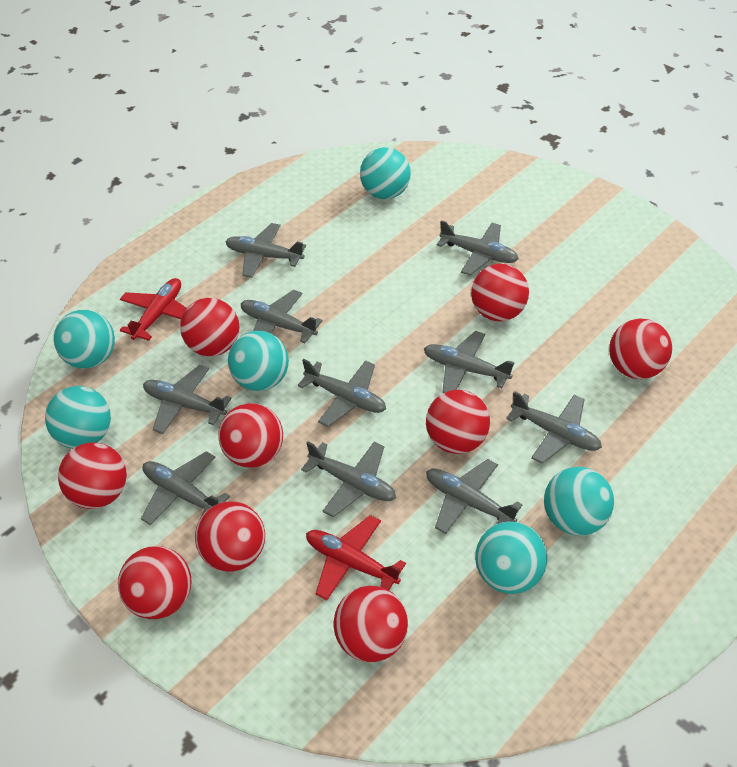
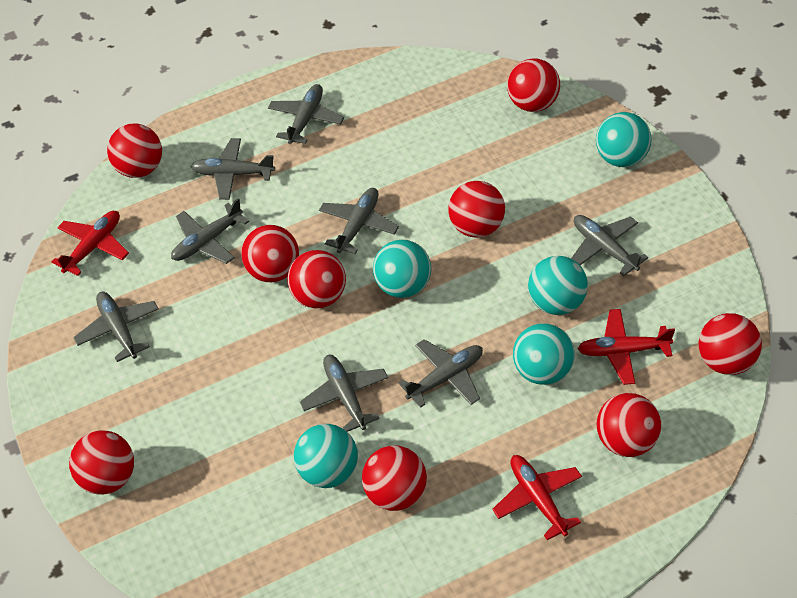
grey plane: 10 -> 8
red plane: 2 -> 3
turquoise ball: 6 -> 5

